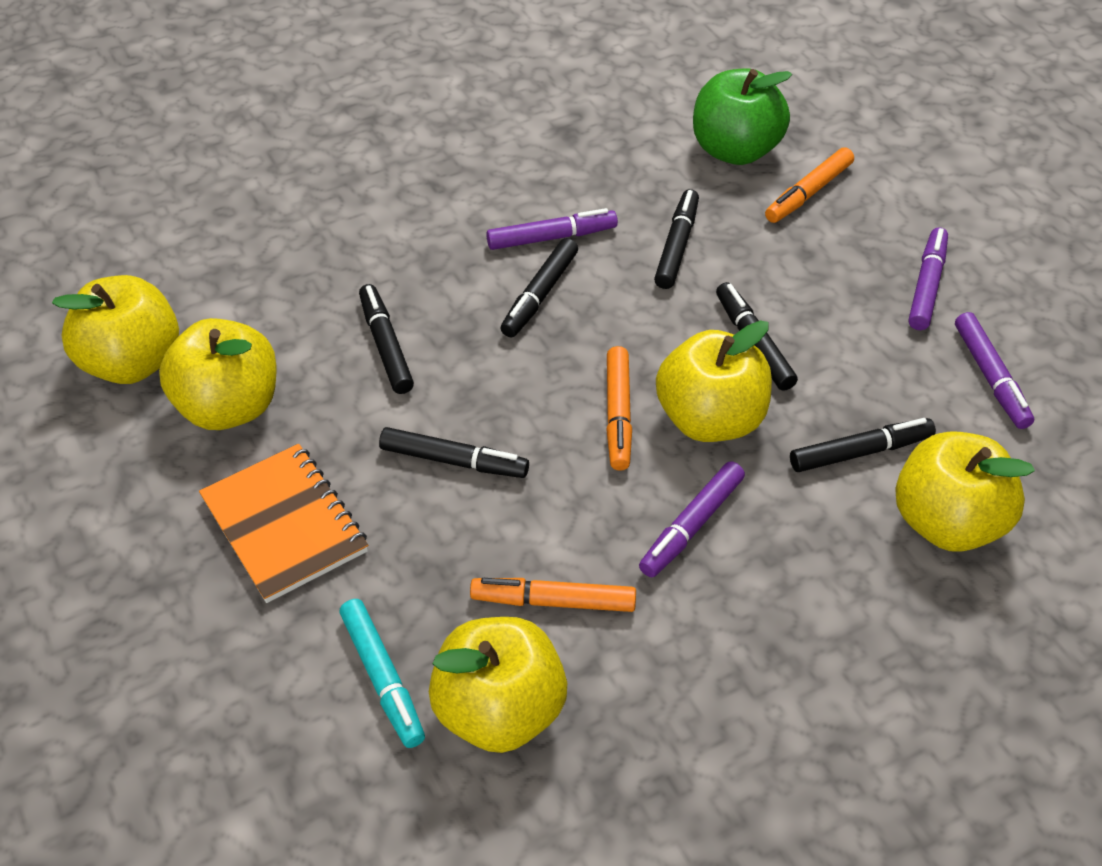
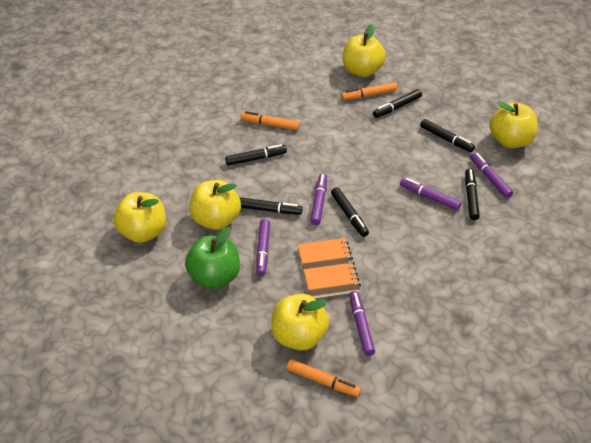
purple marker: 4 -> 5
turquoise marker: 1 -> 0

